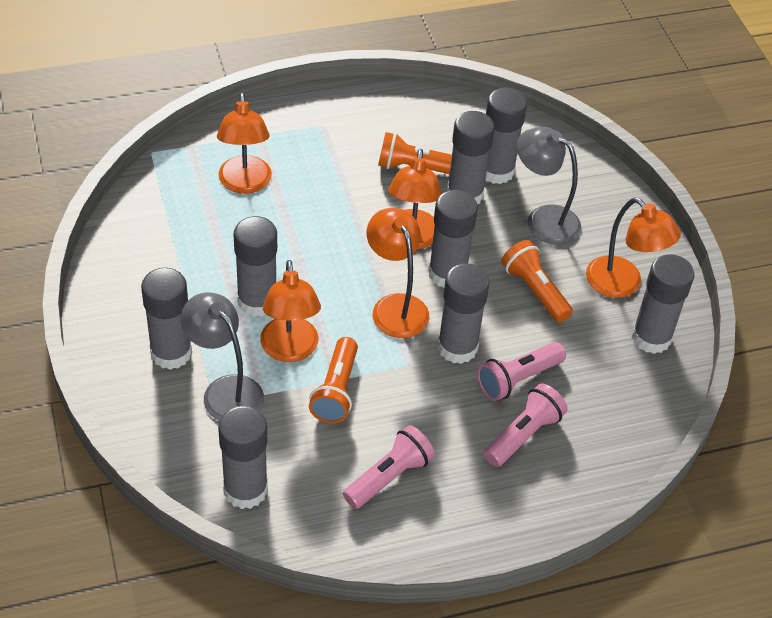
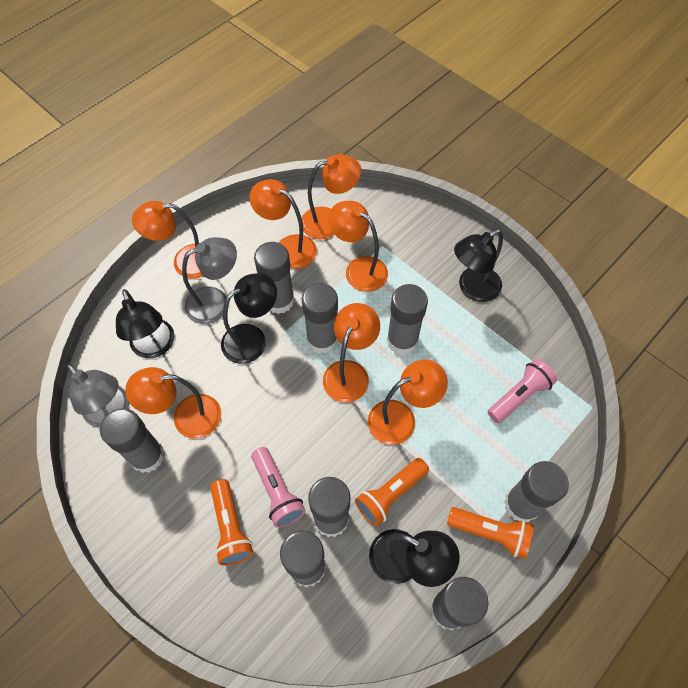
black lamp: 0 -> 4
orange lamp: 5 -> 7
pink flashlight: 3 -> 2

